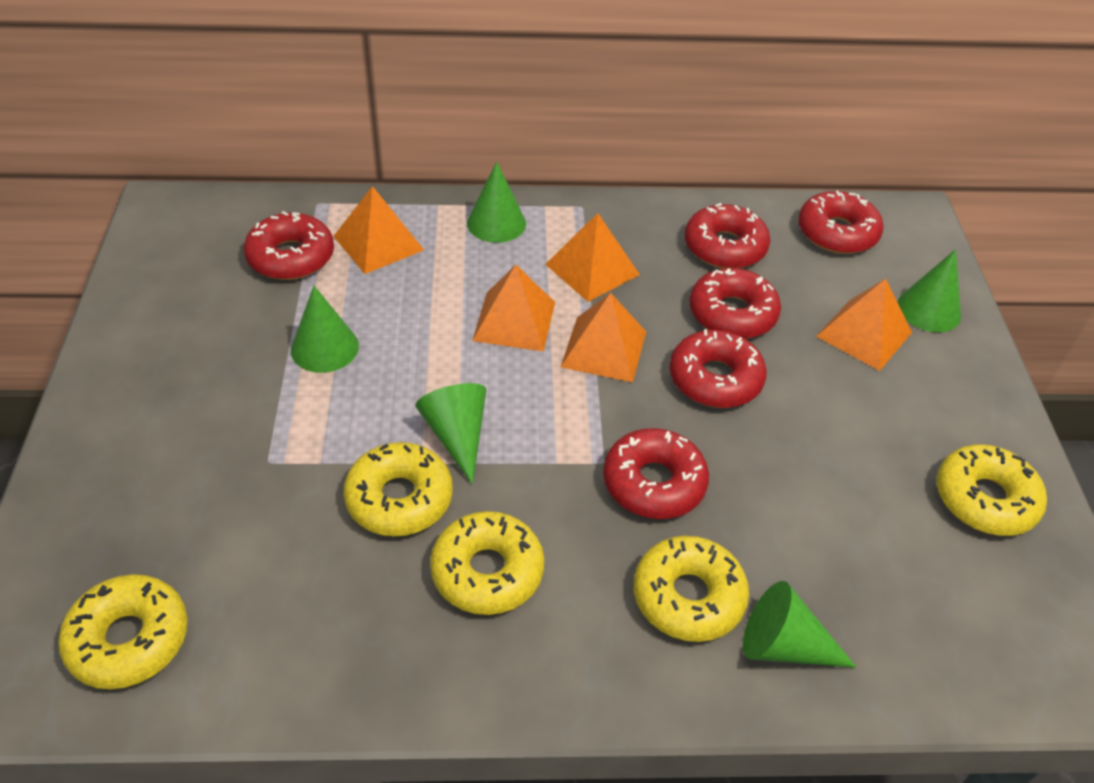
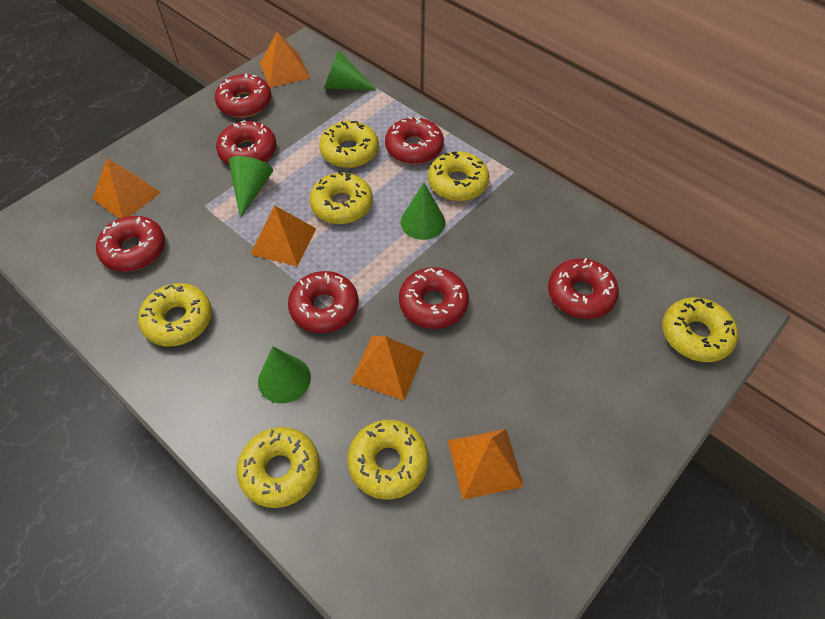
green cone: 5 -> 4
red donut: 6 -> 7
yellow donut: 5 -> 7

